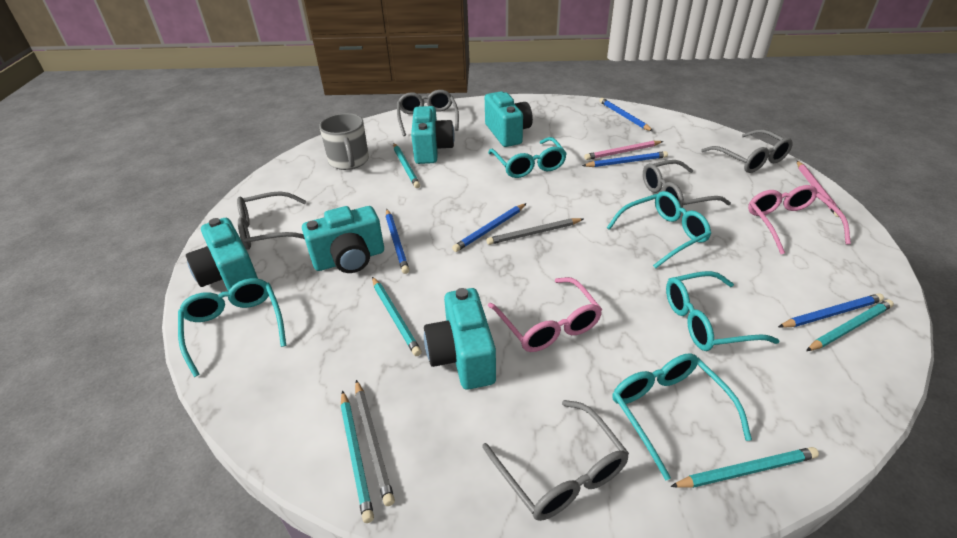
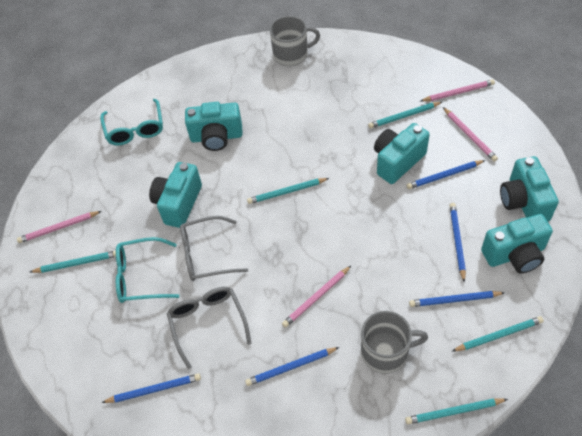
grey glasses: 5 -> 2
grey mug: 1 -> 2
grey pencil: 2 -> 0
pink glasses: 2 -> 0
pink pencil: 2 -> 4
turquoise glasses: 5 -> 2

